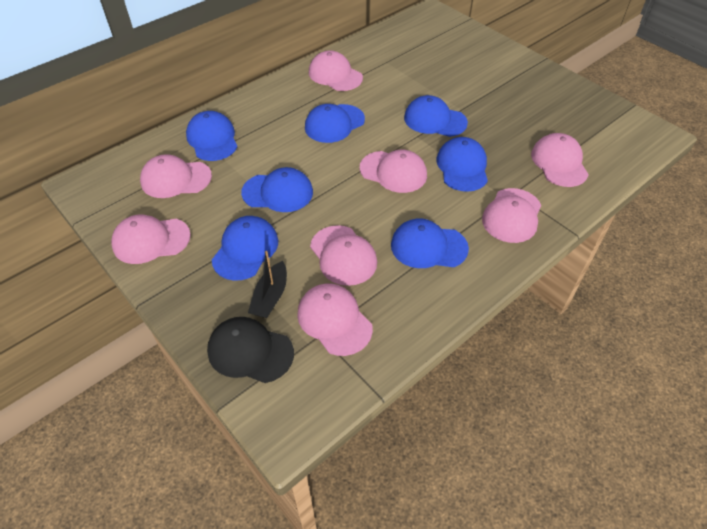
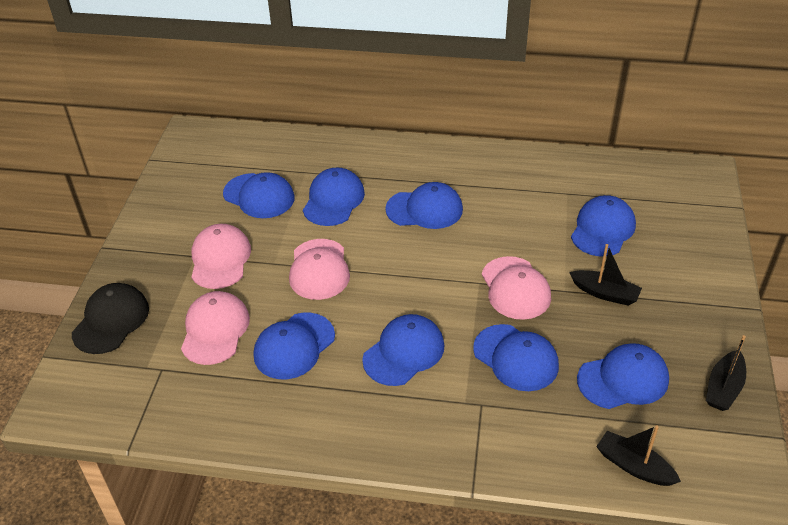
black boat: 1 -> 3
blue cap: 7 -> 8
pink cap: 8 -> 4

